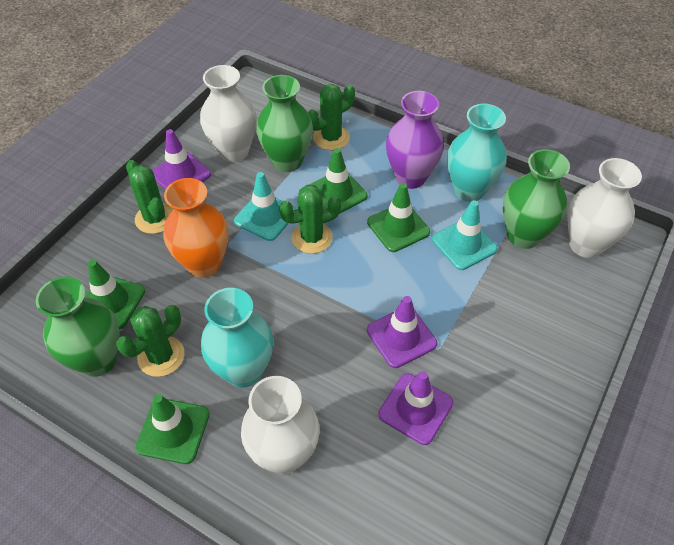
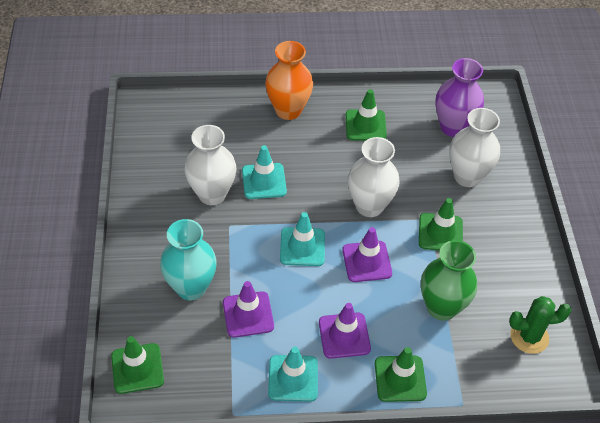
green cactus: 4 -> 1
green vase: 3 -> 1
turquoise traffic cone: 2 -> 3
turquoise vase: 2 -> 1

